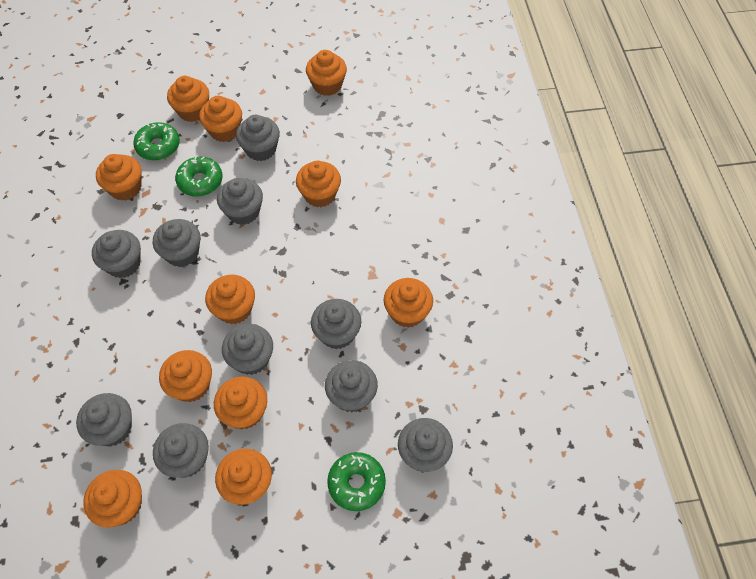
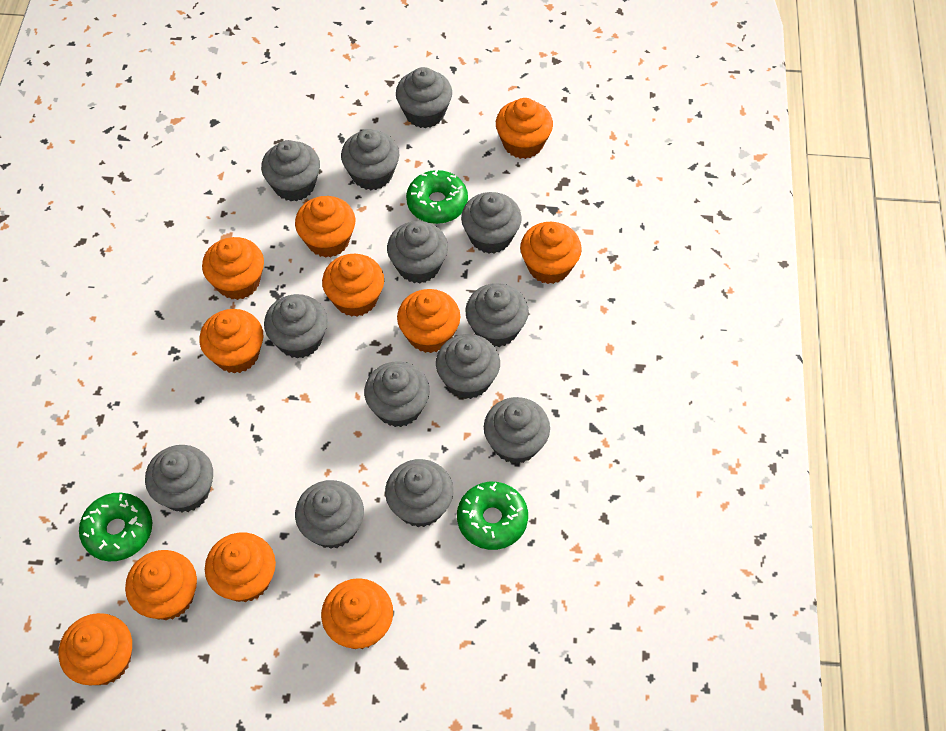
grey cupcake: 10 -> 13

